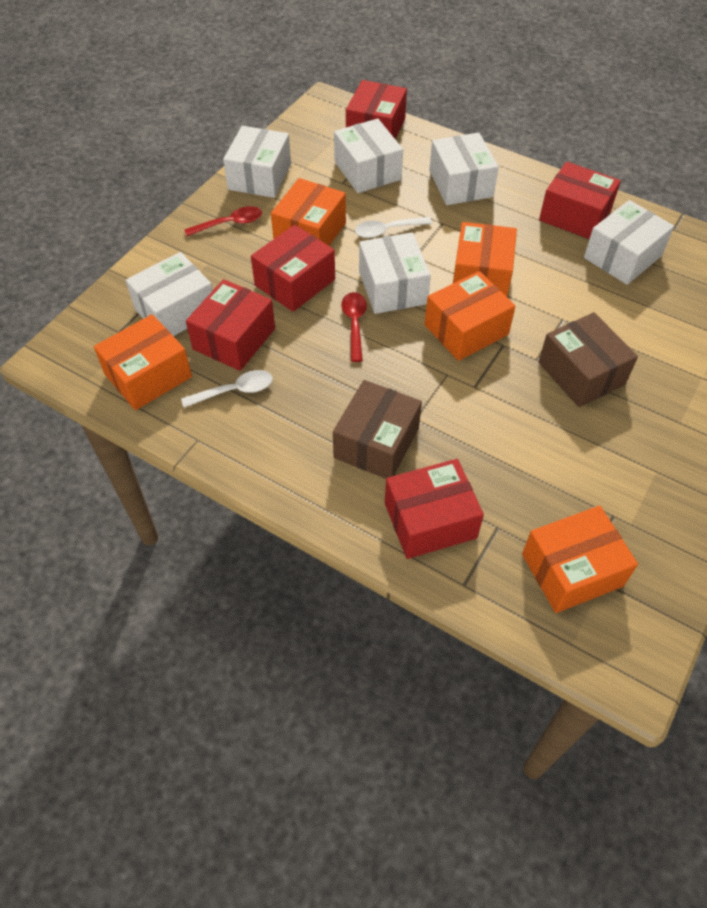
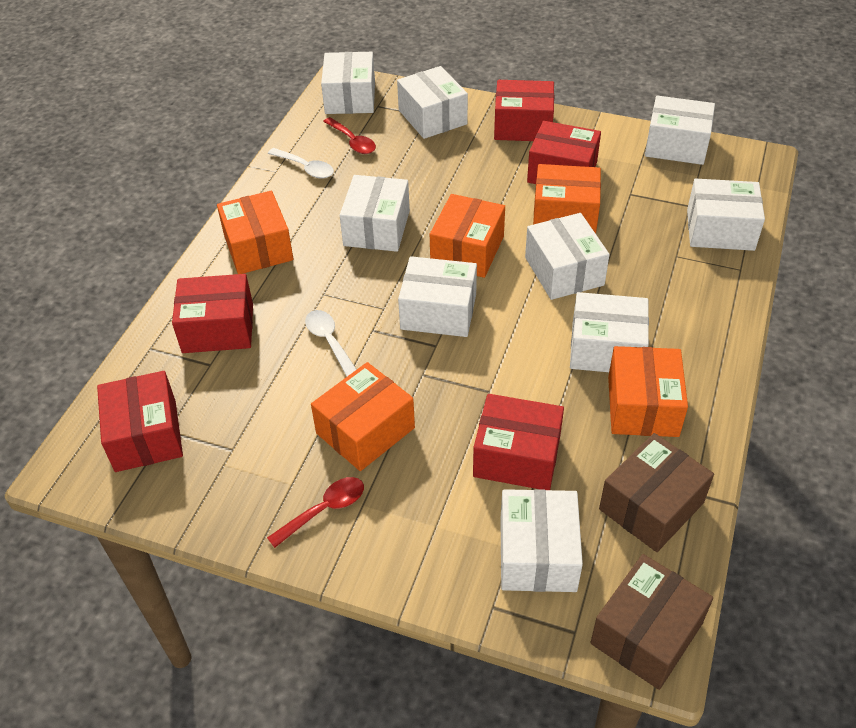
white box: 6 -> 9

